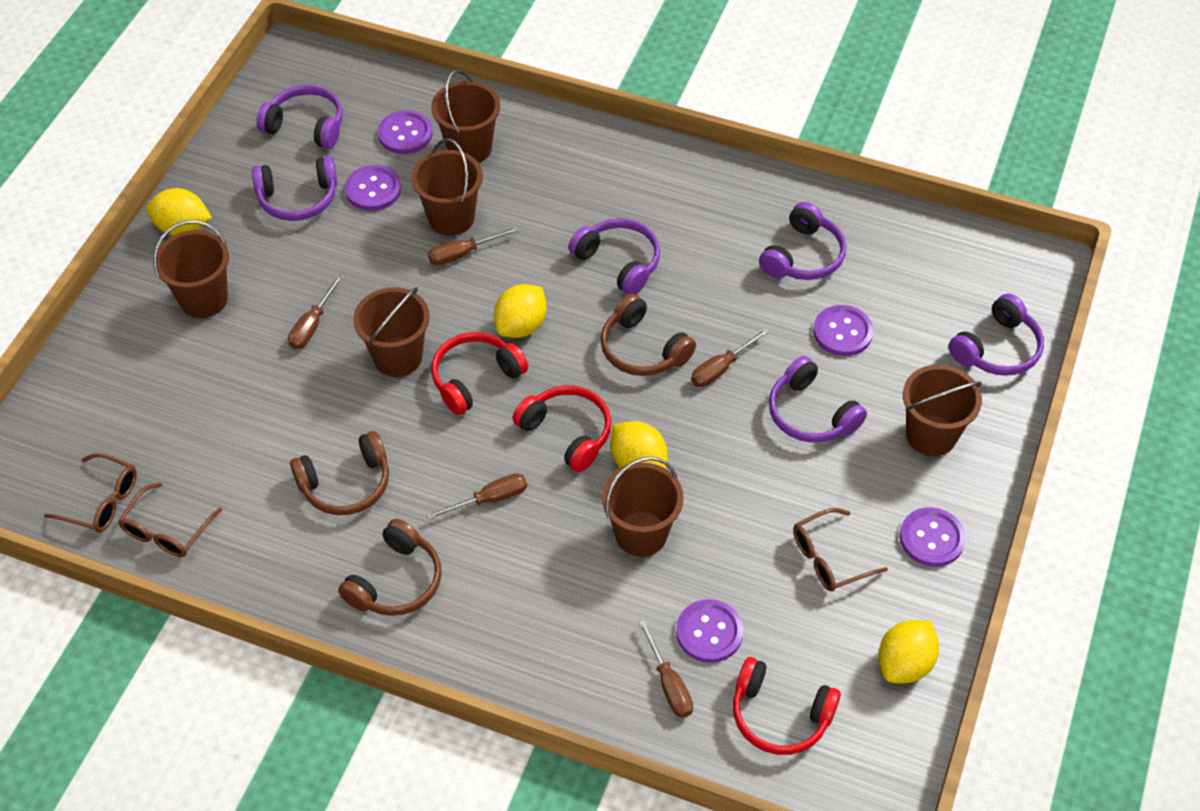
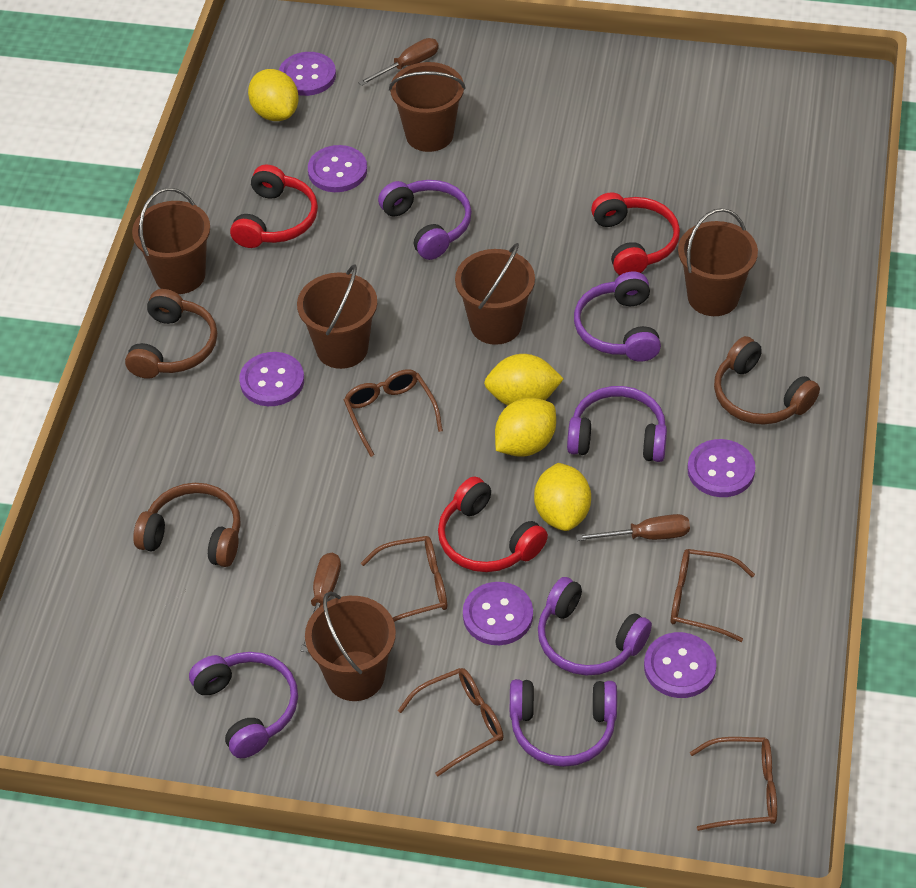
brown glasses: 3 -> 5
brown screwdriver: 5 -> 3
purple button: 5 -> 6

